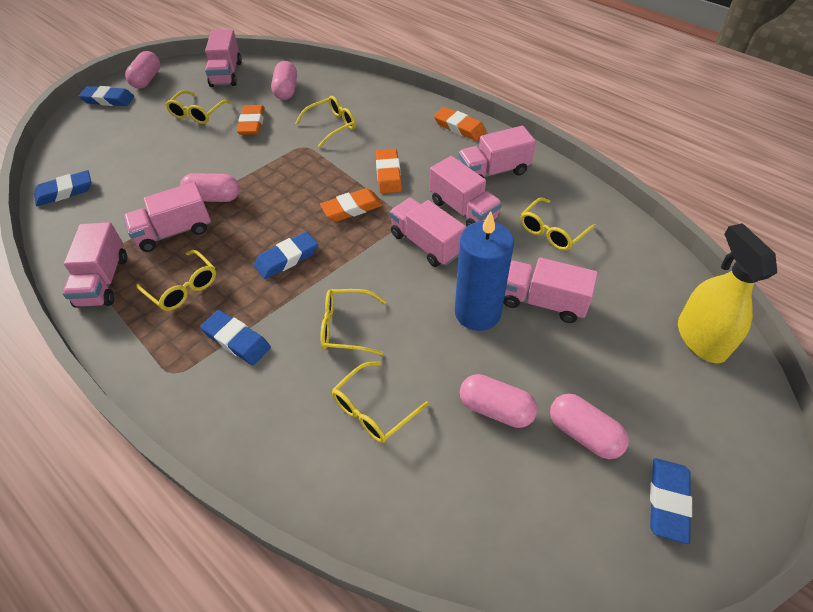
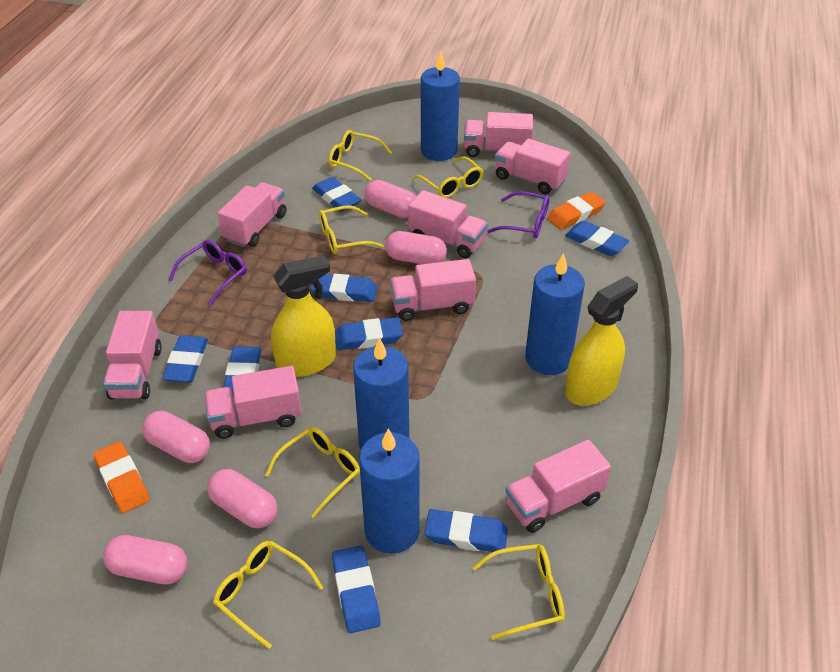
blue candle: 1 -> 4
blue eraser: 5 -> 8
orange eraser: 4 -> 2
pink truck: 7 -> 8
purple glasses: 0 -> 2
yellow spray bottle: 1 -> 2

